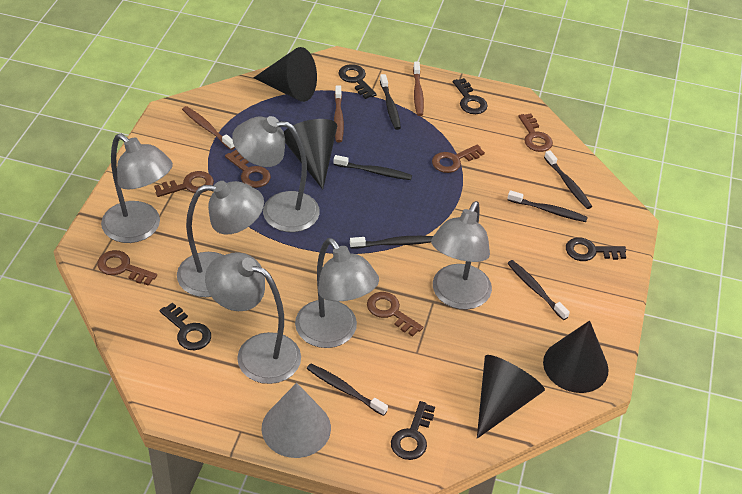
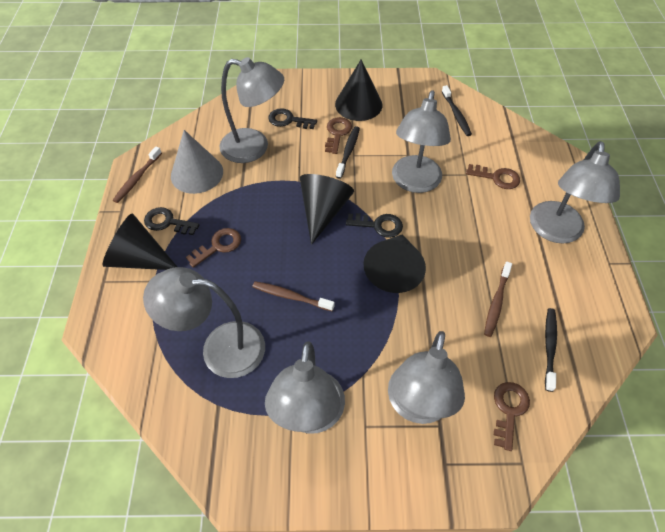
black key: 5 -> 3
black toothbrush: 7 -> 3
brown key: 6 -> 4

